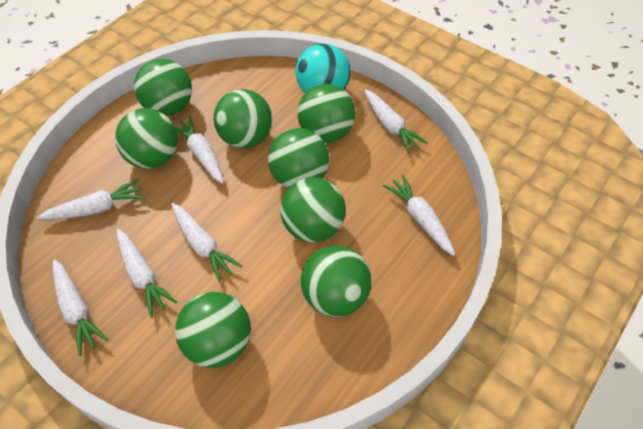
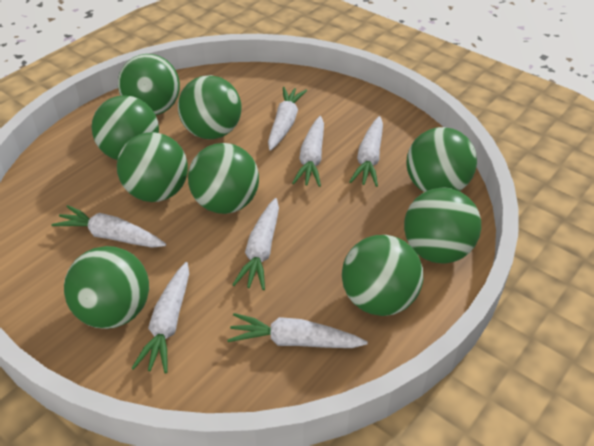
green ball: 8 -> 9
turquoise ball: 1 -> 0

